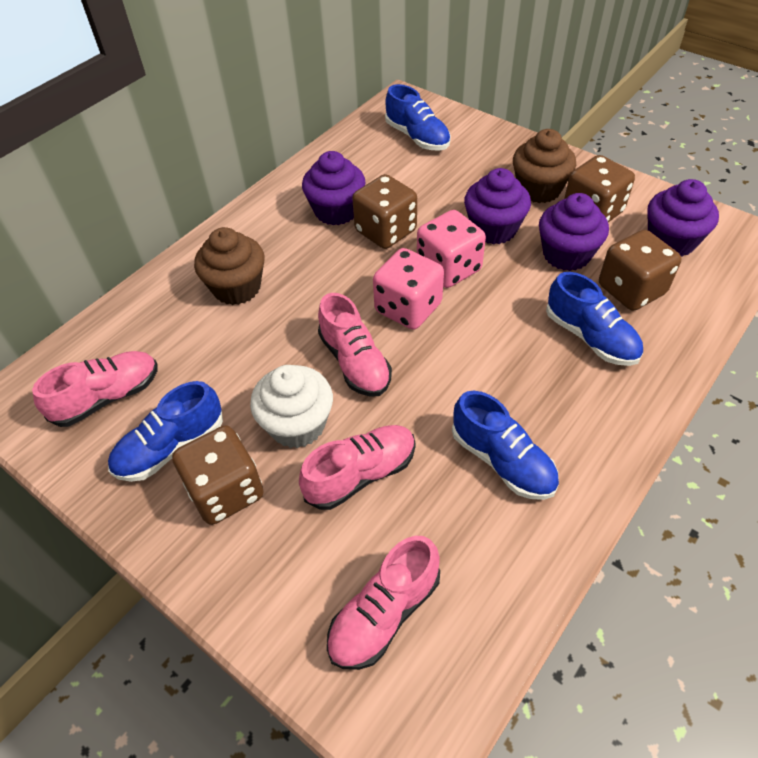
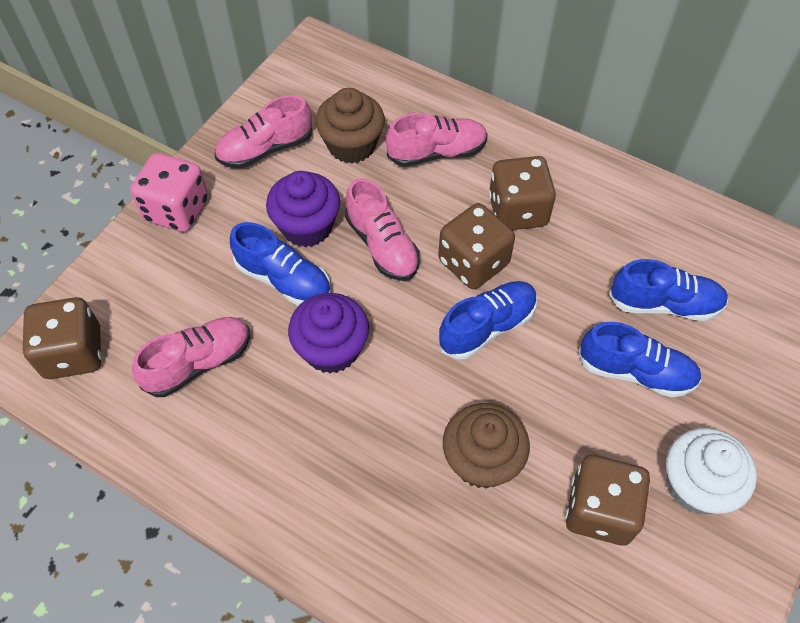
pink dice: 2 -> 1
purple cupcake: 4 -> 2

